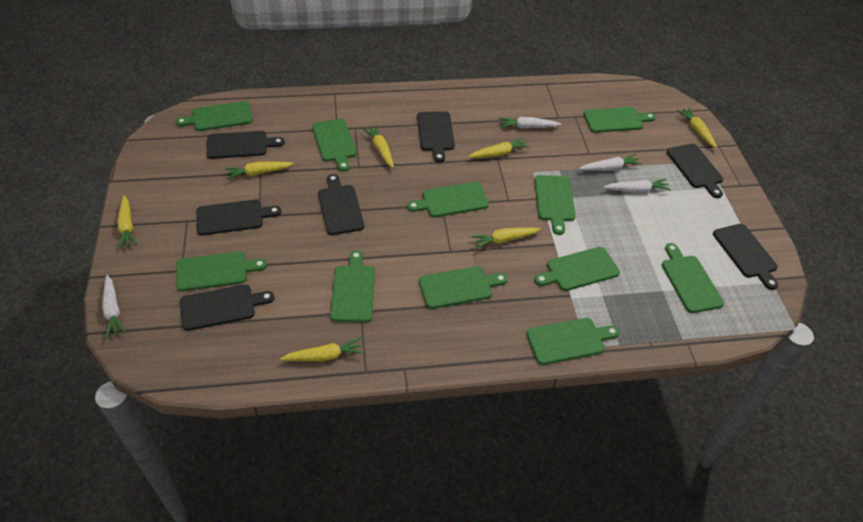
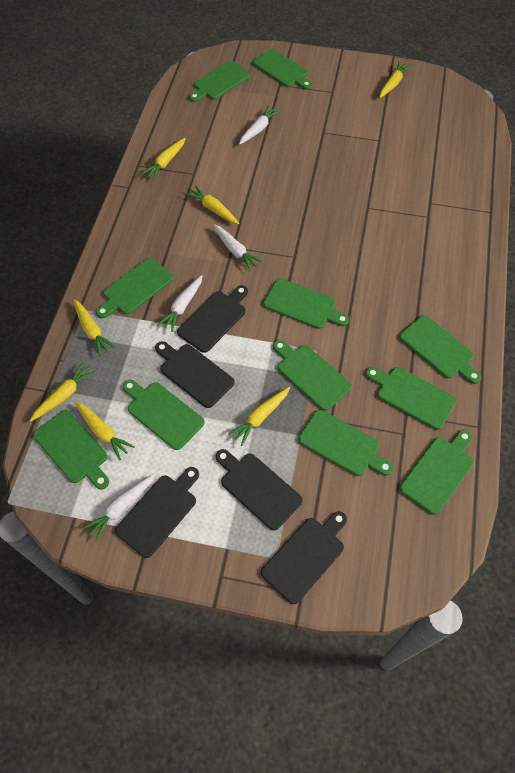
black cutting board: 7 -> 5

